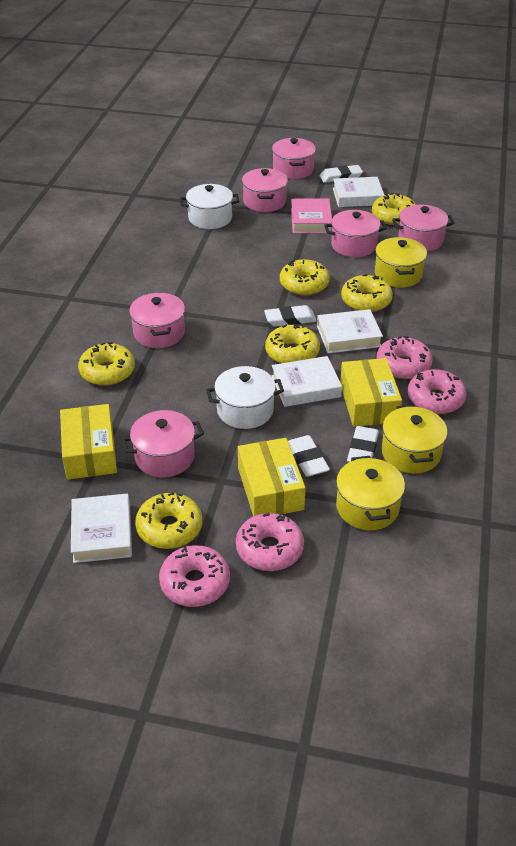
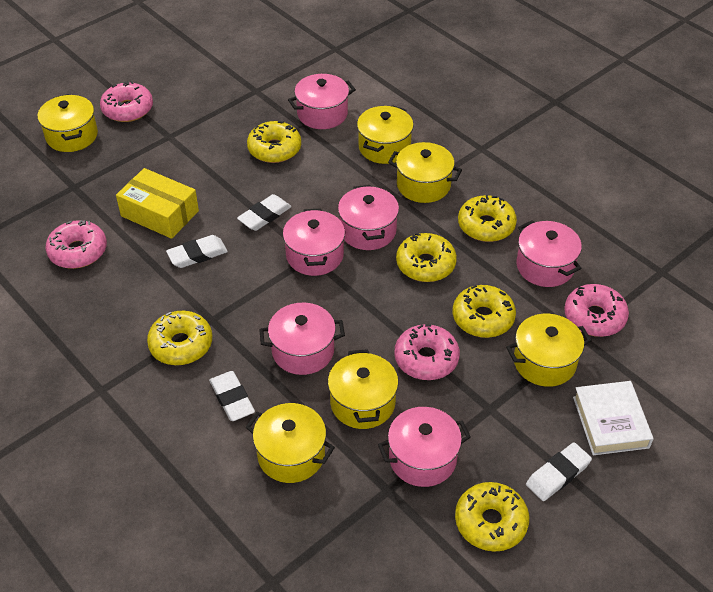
pink book: 1 -> 0
white book: 4 -> 1
white pot: 2 -> 0
yellow box: 3 -> 1
yellow pot: 3 -> 6

